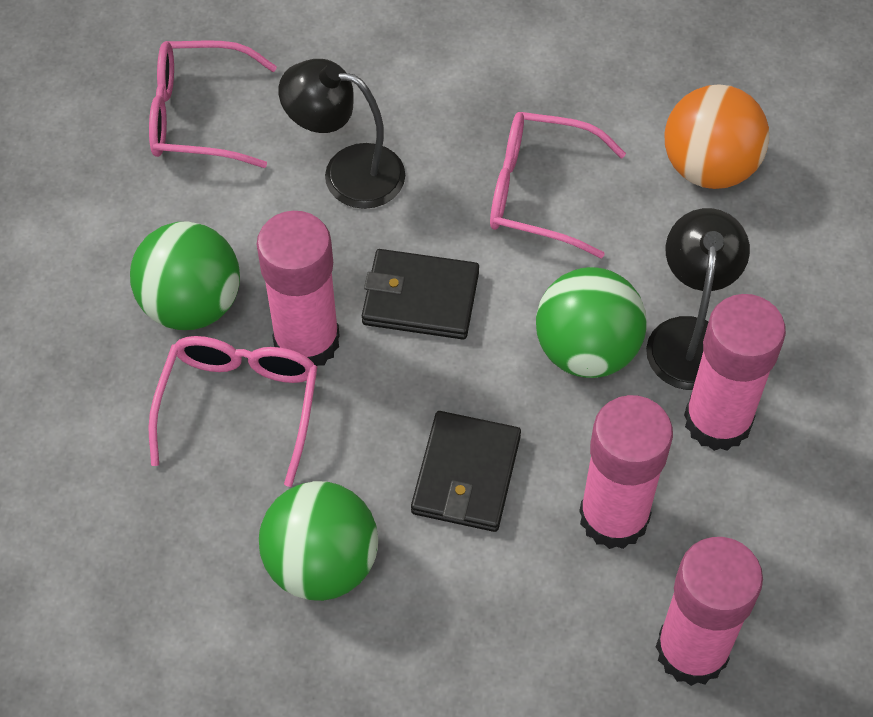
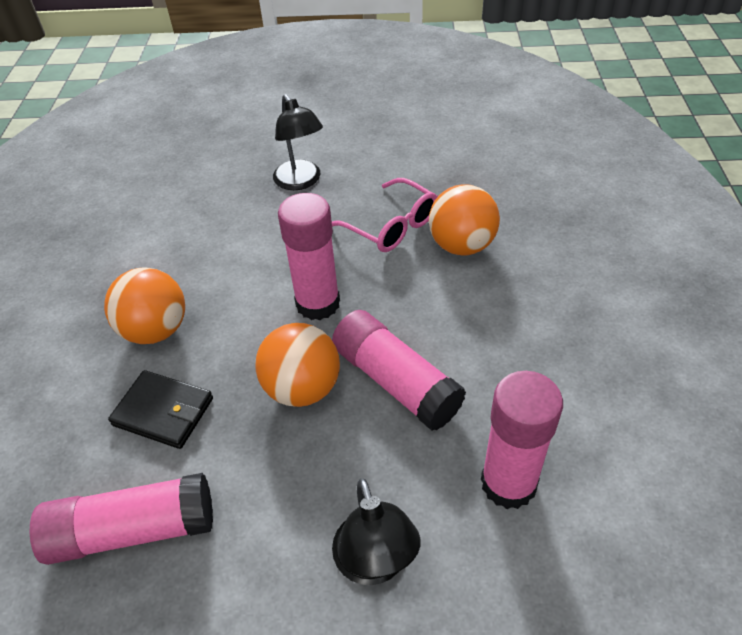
black wallet: 2 -> 1
green ball: 3 -> 0
orange ball: 1 -> 3
pink glasses: 3 -> 1

